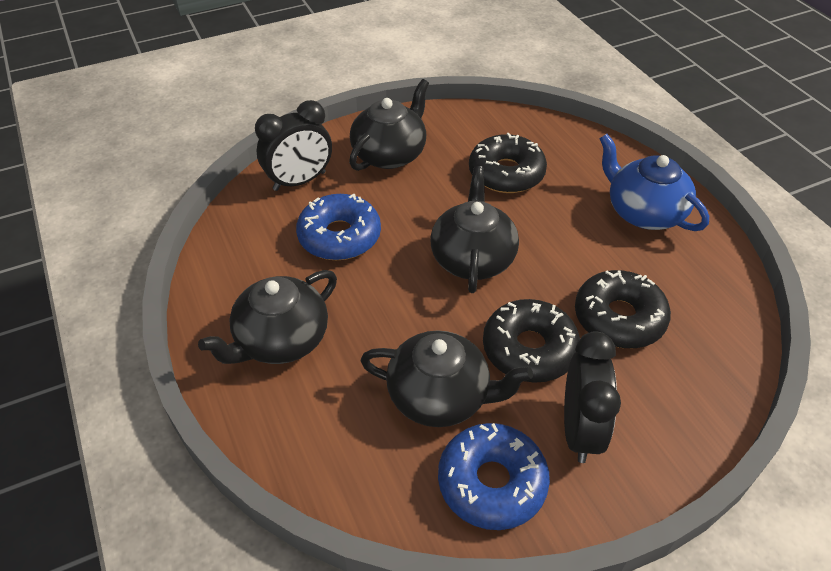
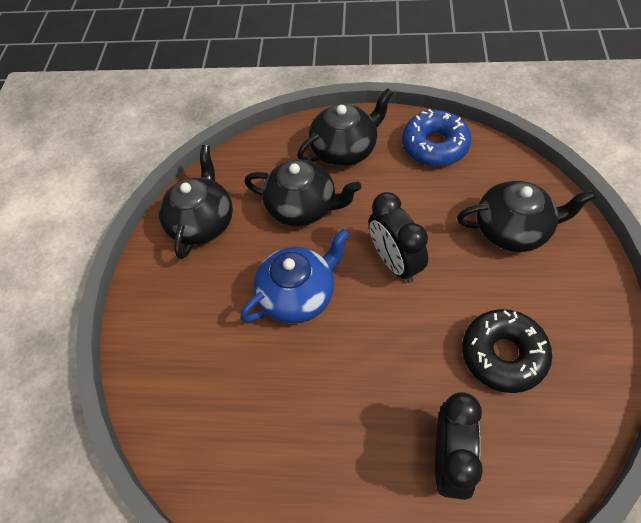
black donut: 3 -> 1
blue donut: 2 -> 1

